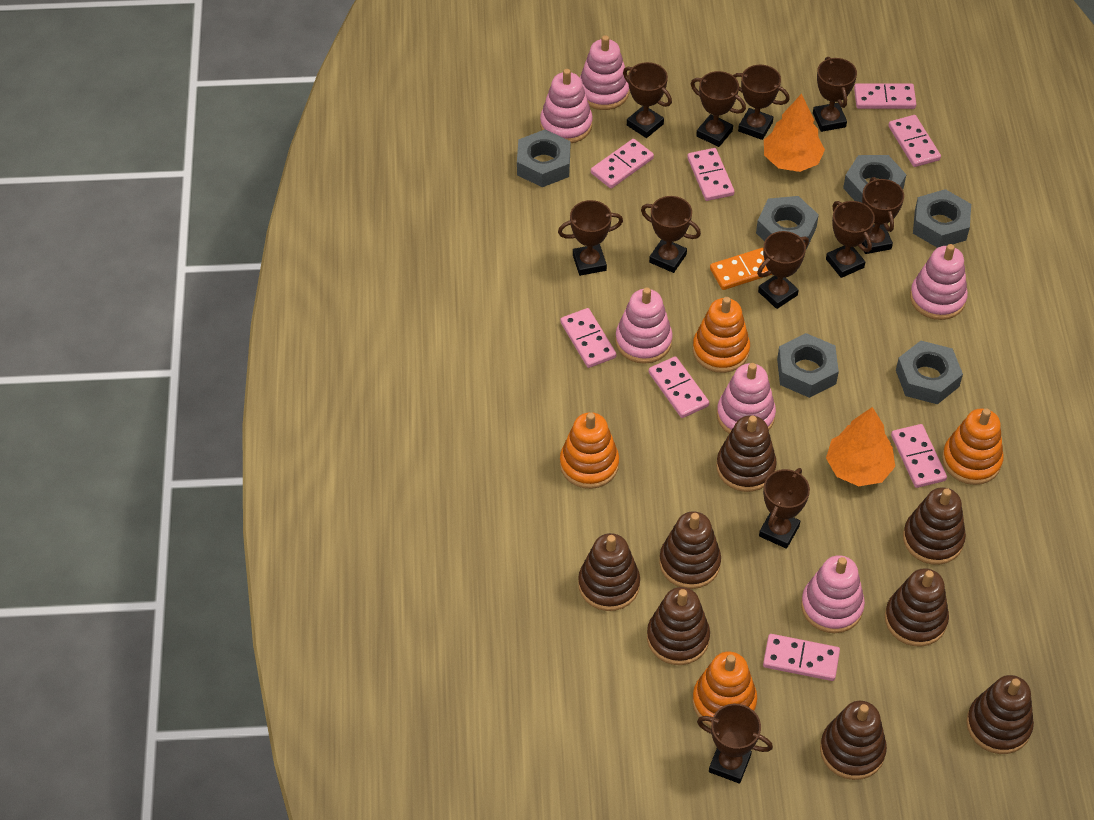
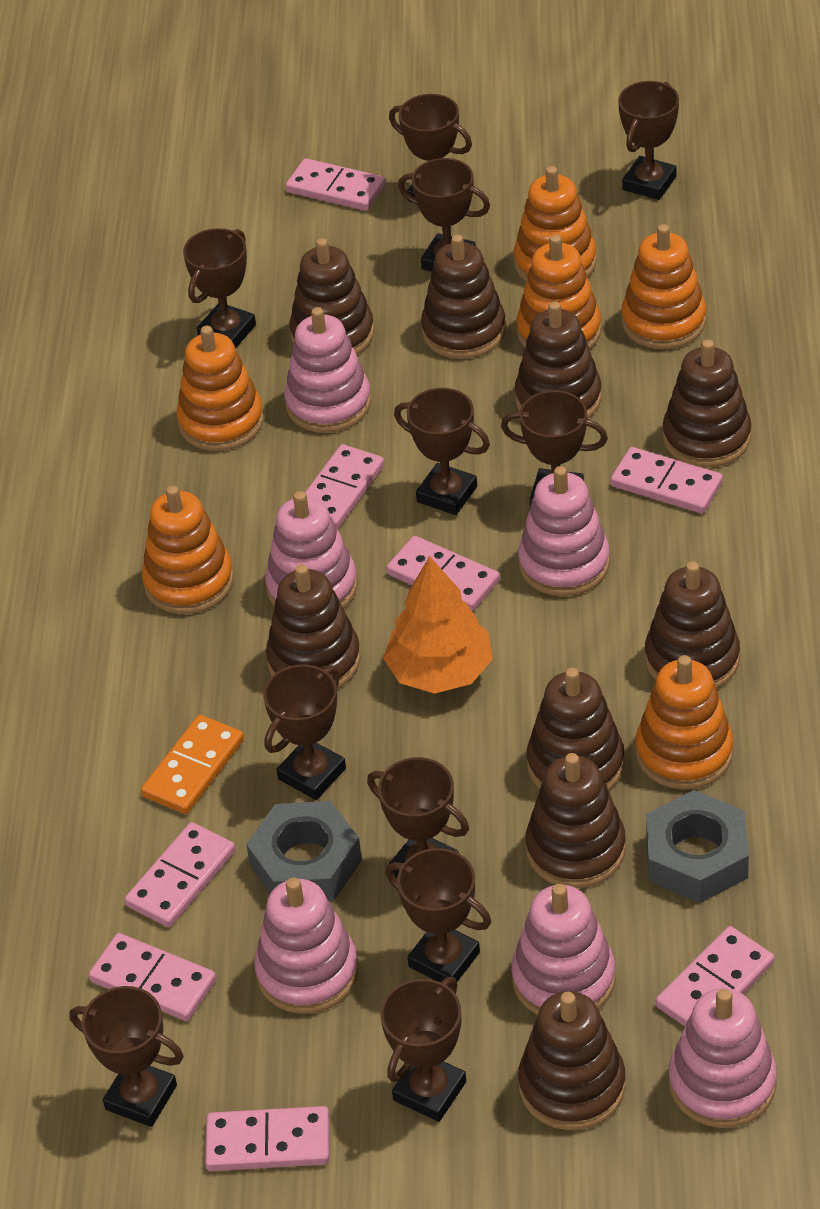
brown stacking toy: 8 -> 9
grey nut: 6 -> 2
orange stacking toy: 4 -> 6
orange tree: 2 -> 1

